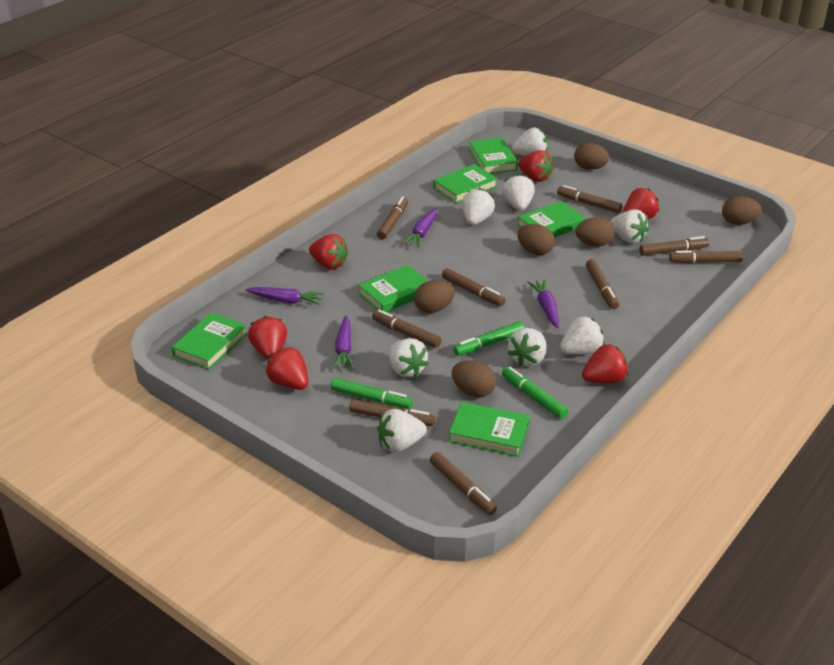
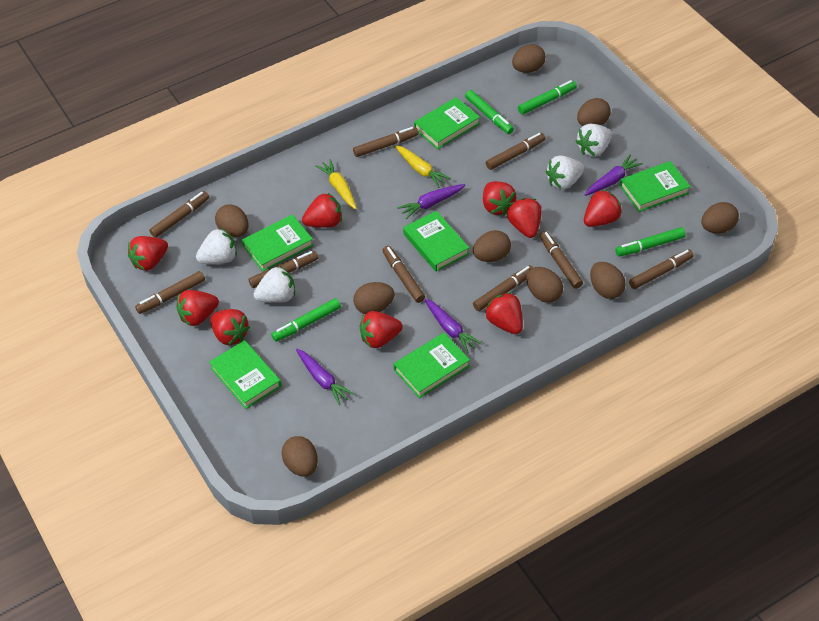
brown egg: 6 -> 9
green marker: 3 -> 4
red strawberry: 6 -> 9
white strawberry: 8 -> 4
yellow carrot: 0 -> 2

